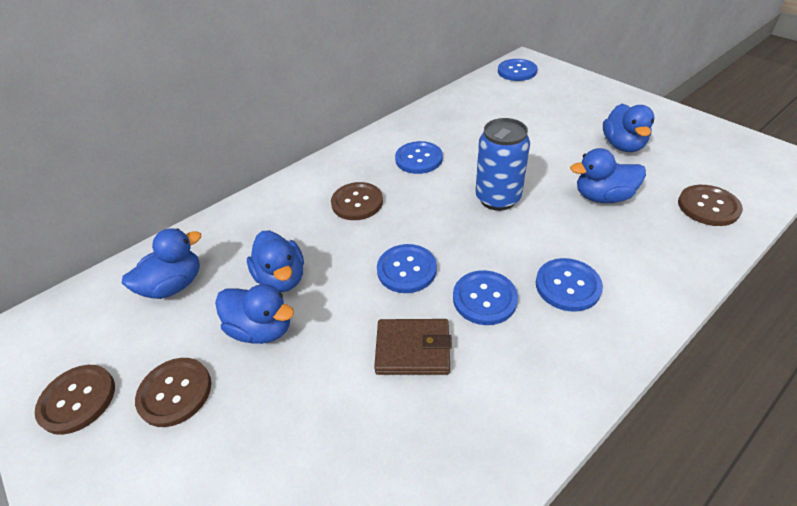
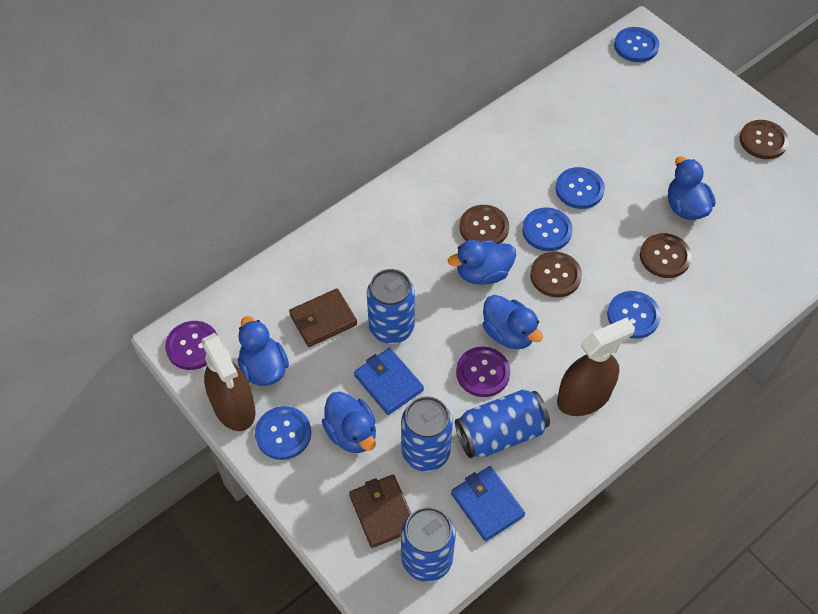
blue can: 1 -> 4
blue wallet: 0 -> 2
brown spray bottle: 0 -> 2
brown wallet: 1 -> 2
purple button: 0 -> 2

